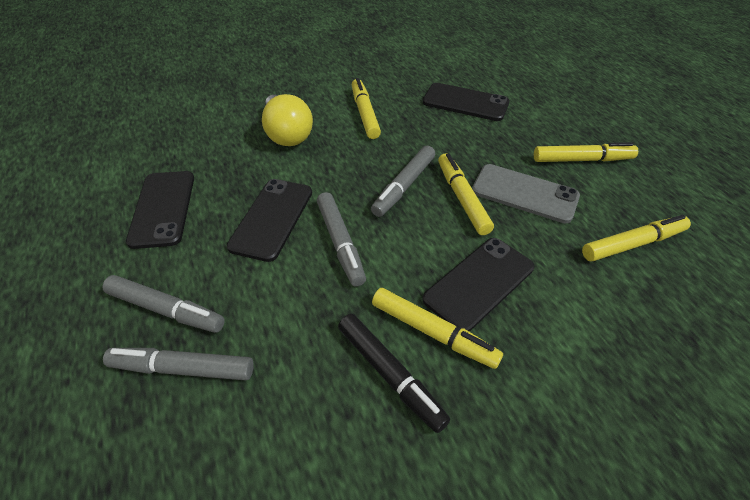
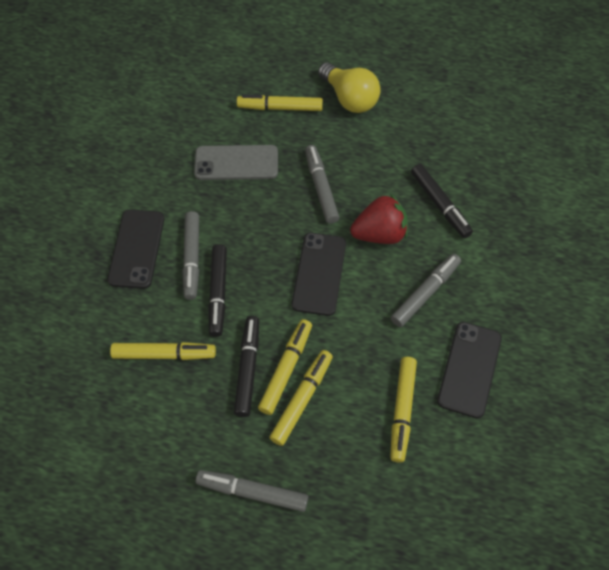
black marker: 1 -> 3
black phone: 4 -> 3
red strawberry: 0 -> 1

